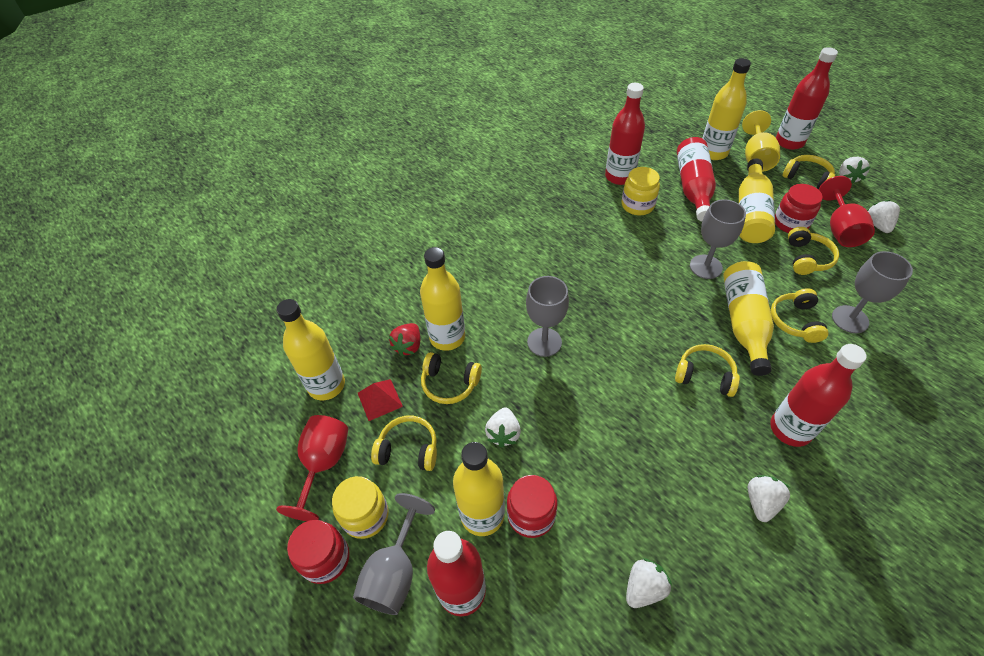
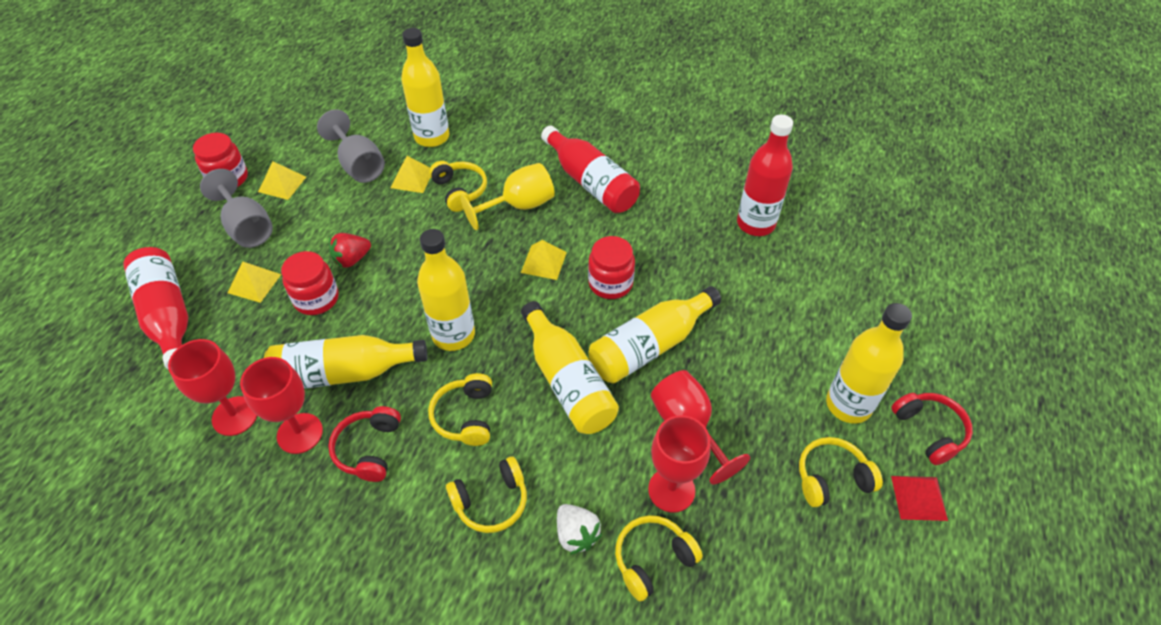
grey goblet: 4 -> 2
red bottle: 5 -> 3
red goblet: 2 -> 4
red headphones: 0 -> 2
white strawberry: 5 -> 1
yellow headphones: 6 -> 5
yellow jar: 2 -> 0
yellow pyramid: 0 -> 4

